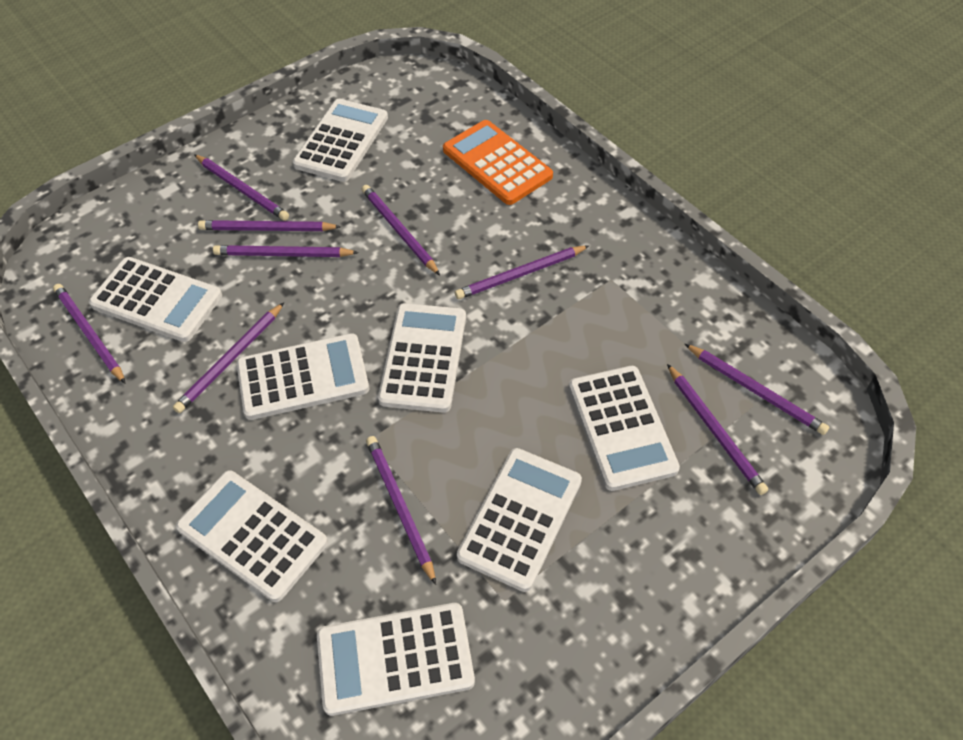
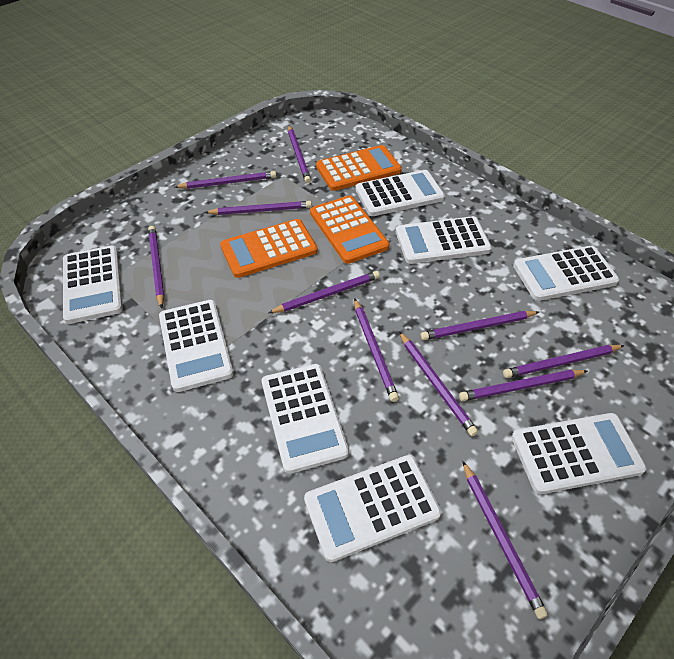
orange calculator: 1 -> 3
purple pencil: 10 -> 11

